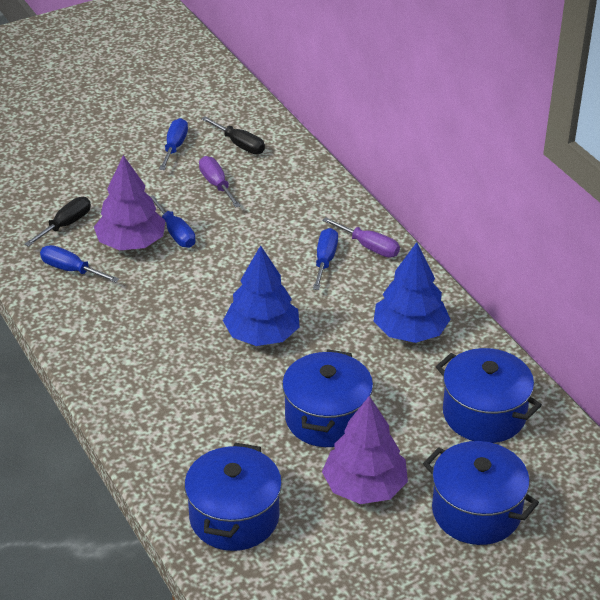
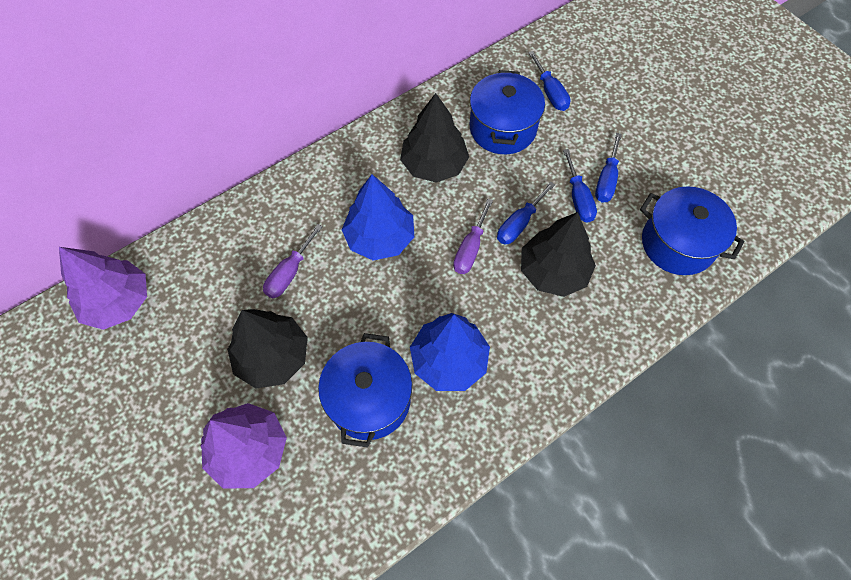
black screwdriver: 2 -> 0
black tree: 0 -> 3
blue pot: 4 -> 3

